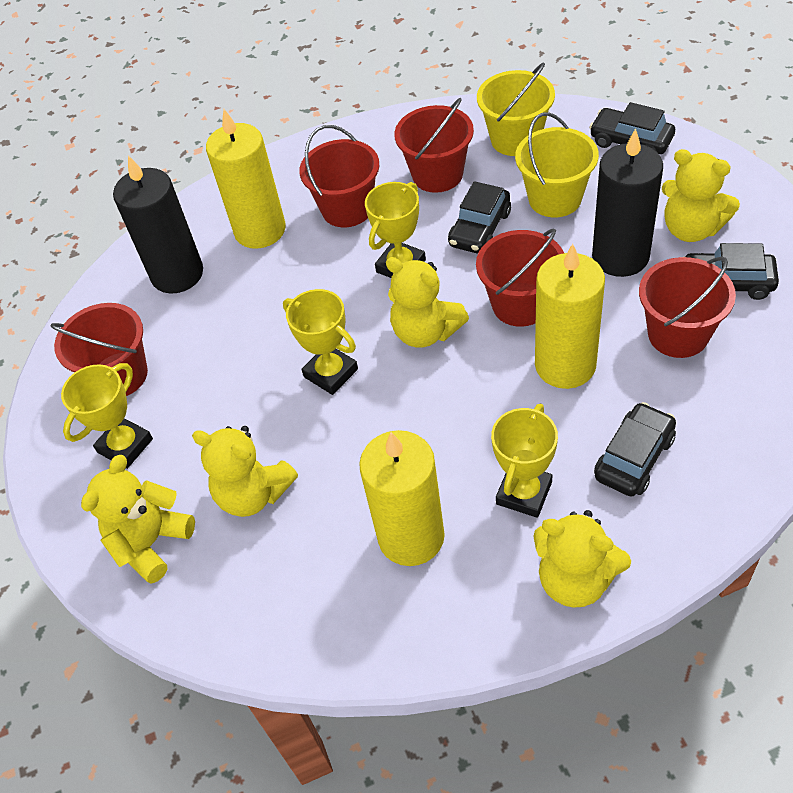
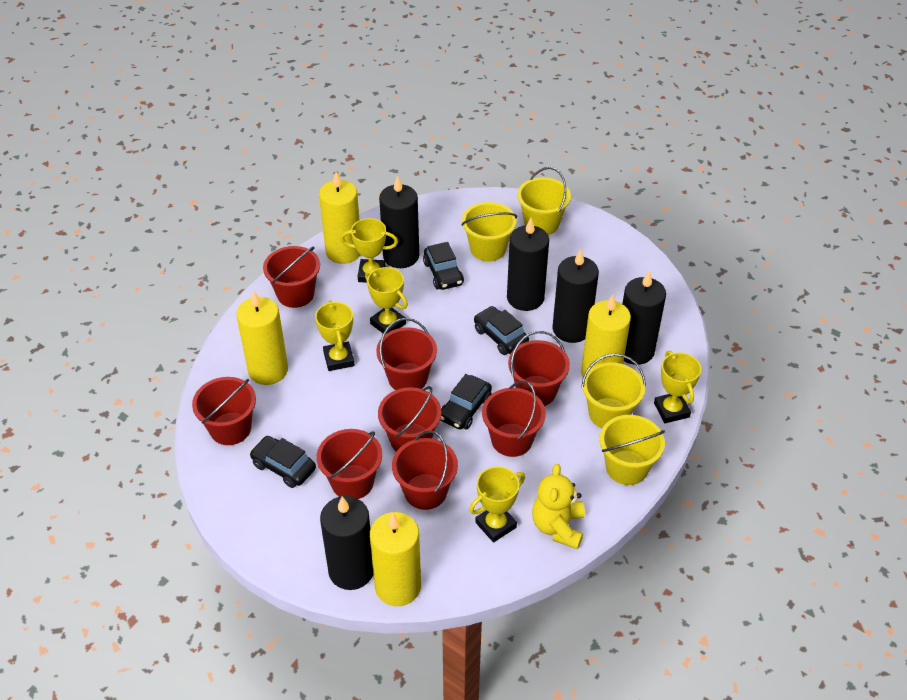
black candle: 2 -> 5
red bucket: 5 -> 8
yellow bucket: 2 -> 4
yellow candle: 3 -> 4
yellow teddy bear: 5 -> 1
yellow trophy: 4 -> 5

